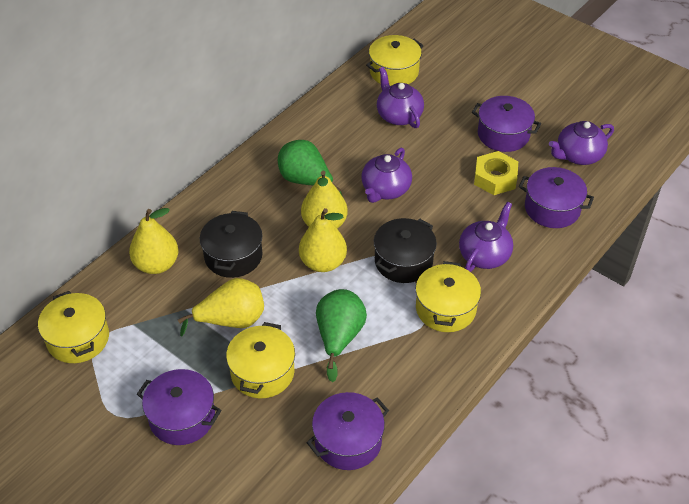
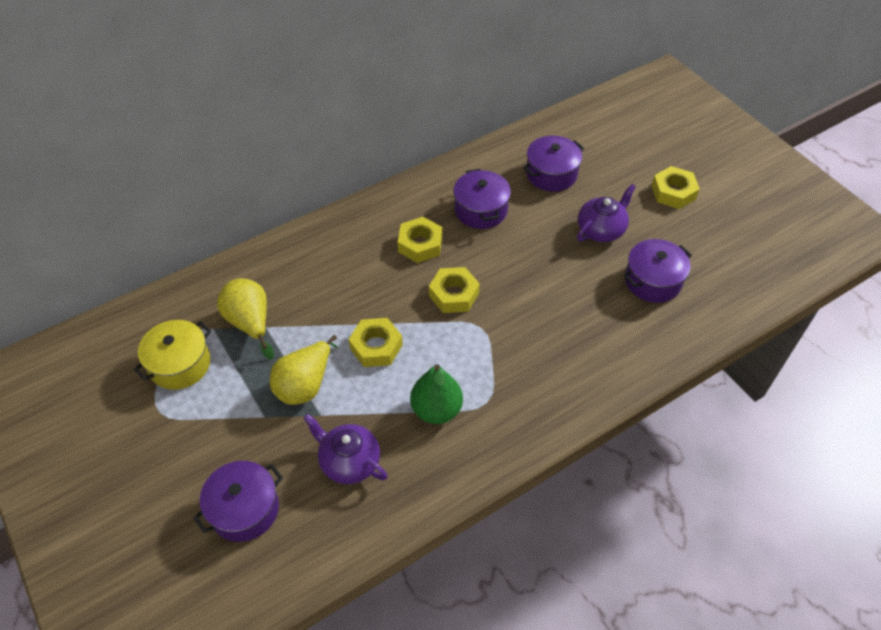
black pot: 2 -> 0
green pear: 2 -> 1
purple teapot: 4 -> 2
yellow nut: 1 -> 4
yellow pear: 4 -> 2
yellow pot: 4 -> 1

